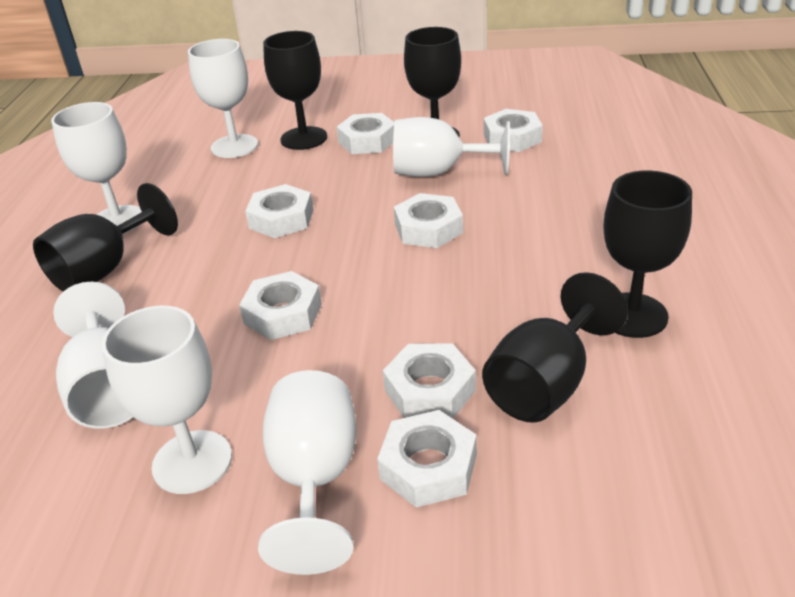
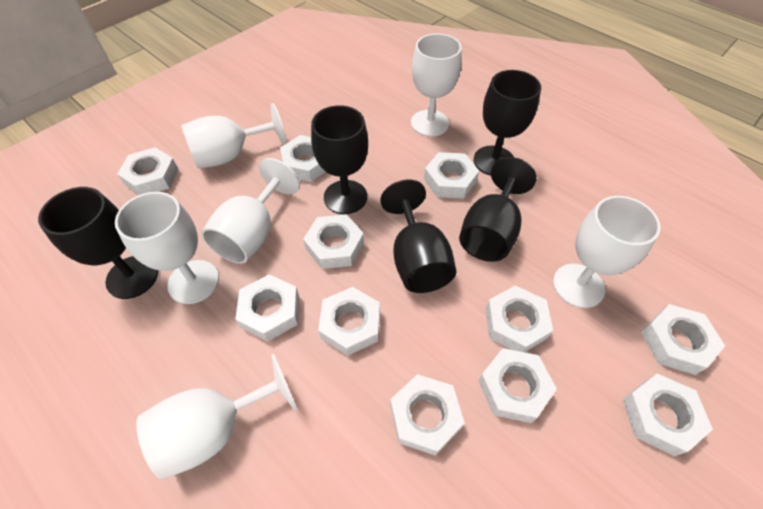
white nut: 7 -> 11

